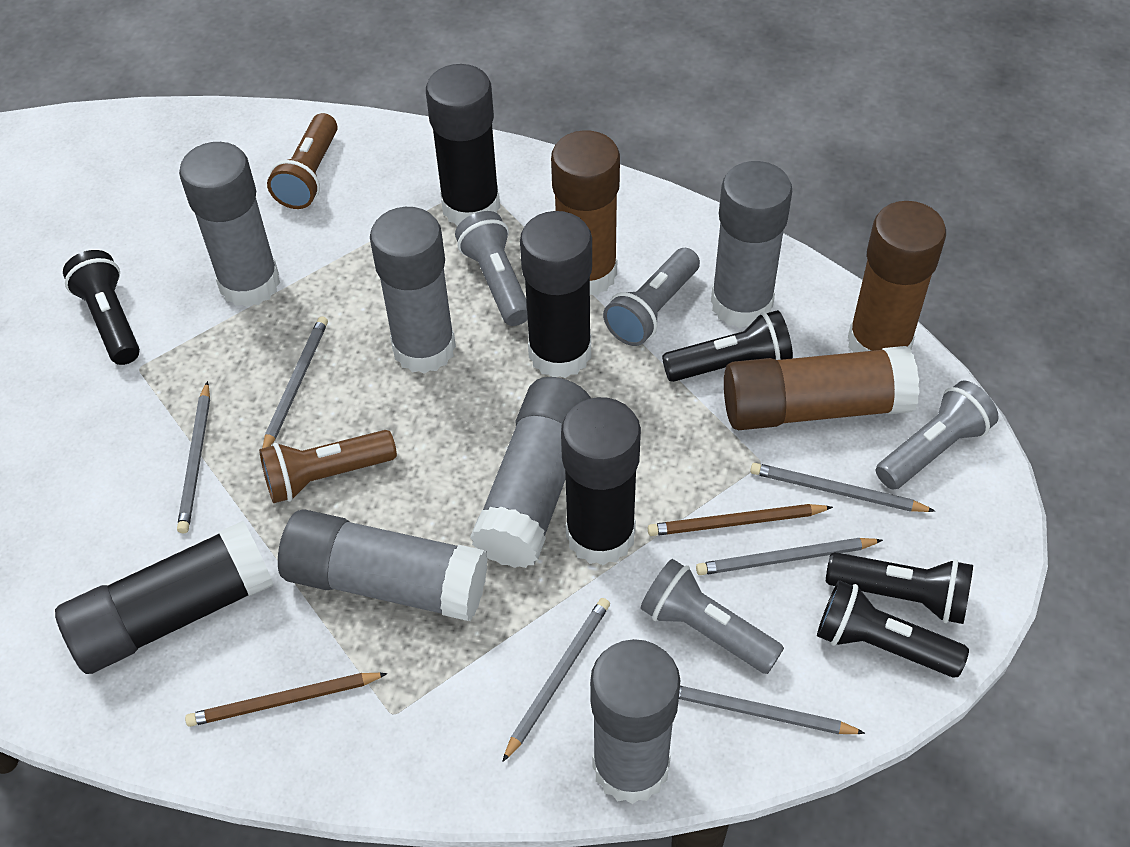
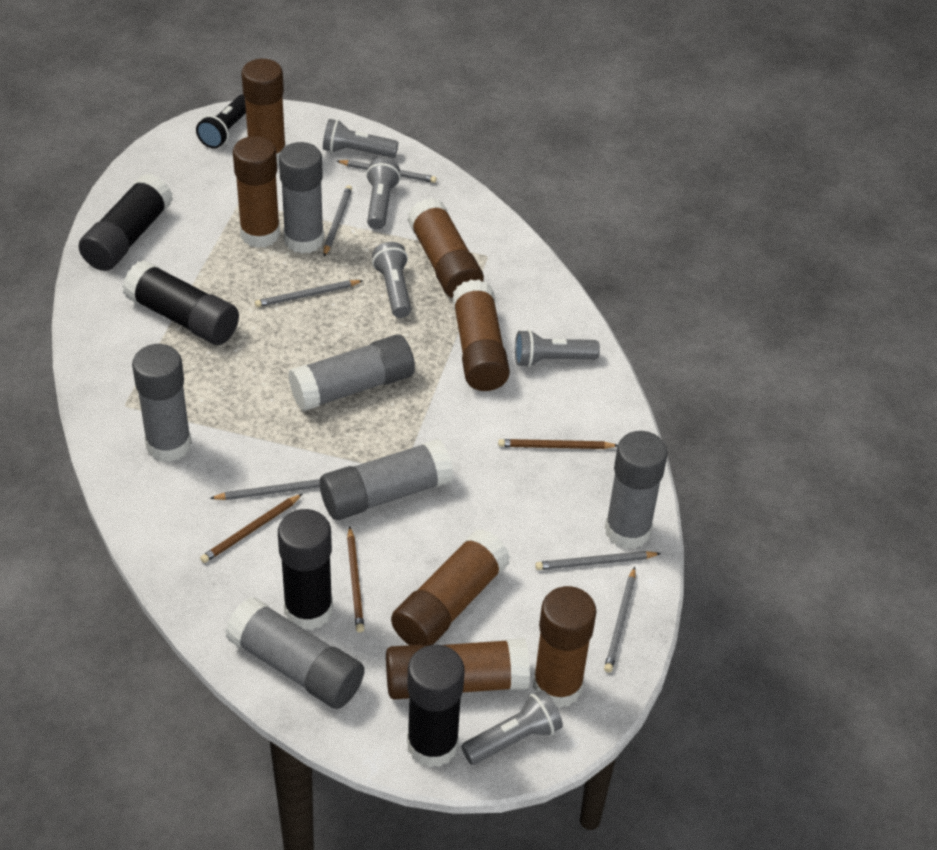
black flashlight: 4 -> 1
brown flashlight: 2 -> 0
brown glue stick: 3 -> 7
brown pencil: 2 -> 3
grey flashlight: 4 -> 5

